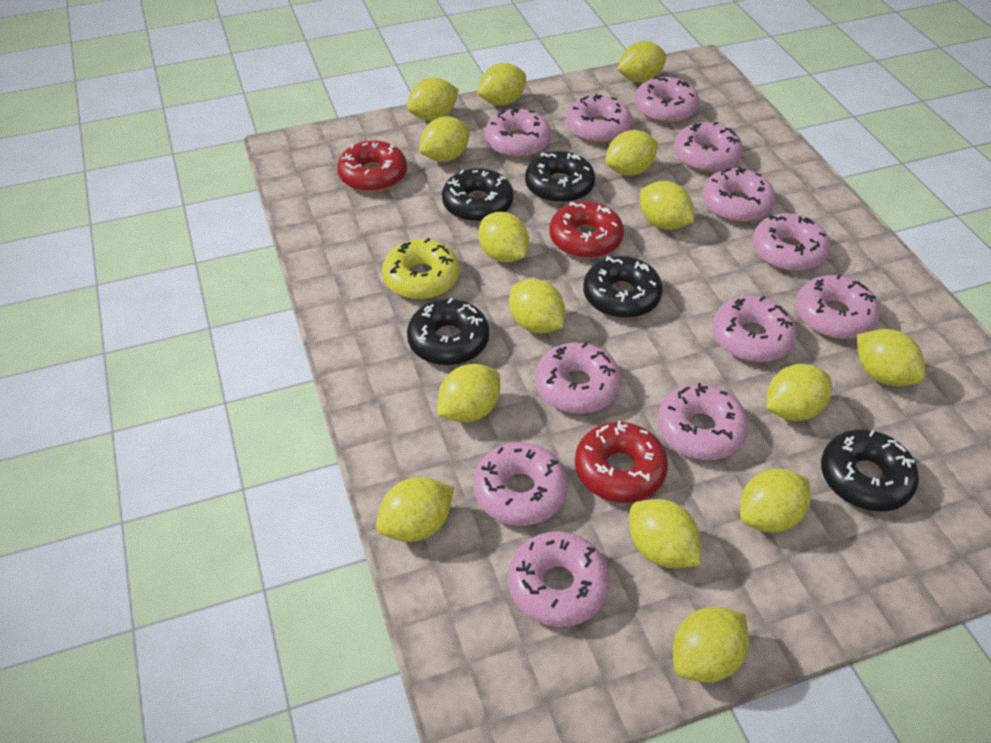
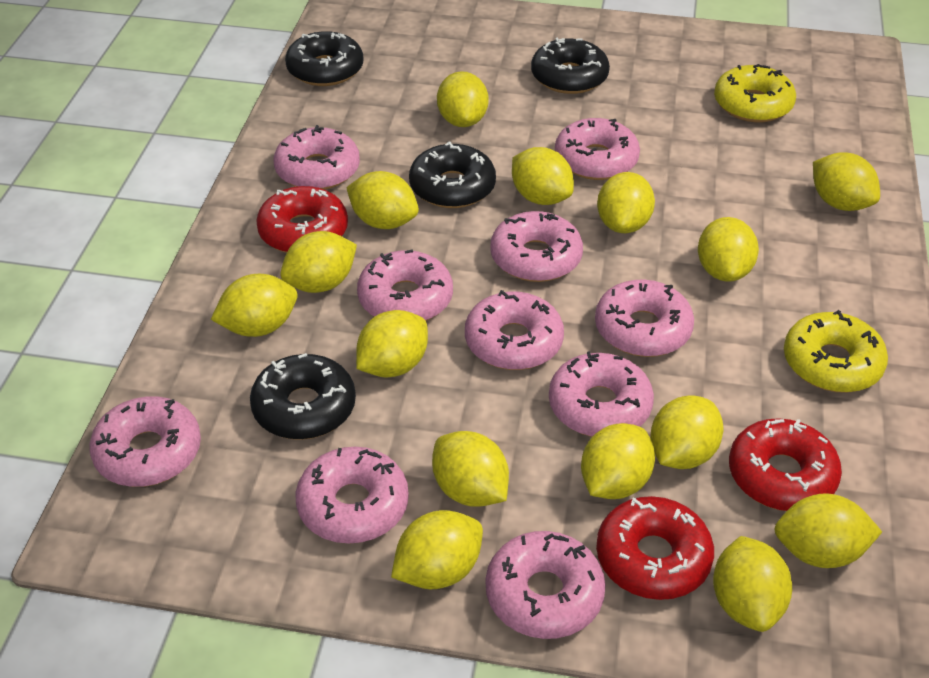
black donut: 5 -> 4
pink donut: 12 -> 10
yellow donut: 1 -> 2

